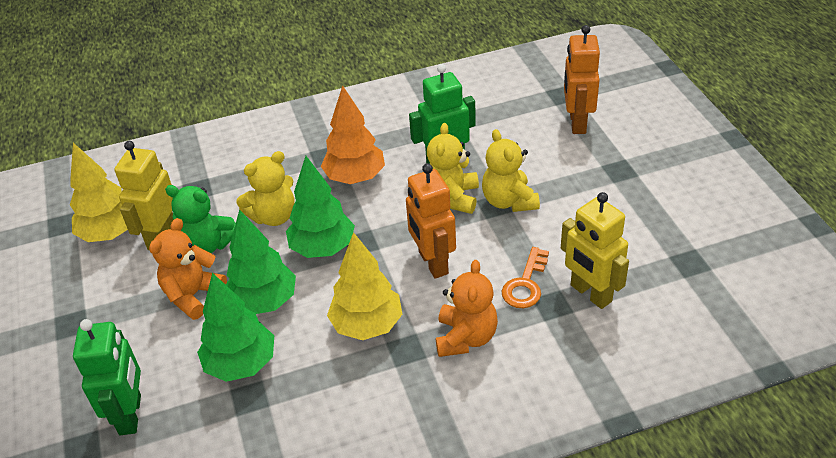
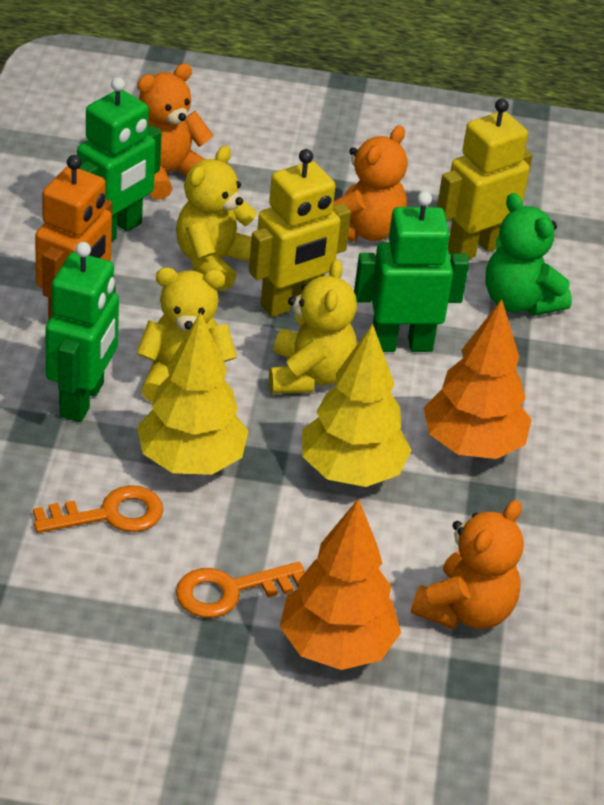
green robot: 2 -> 3
green tree: 3 -> 0
orange key: 1 -> 2
orange robot: 2 -> 1
orange teddy bear: 2 -> 3
orange tree: 1 -> 2

